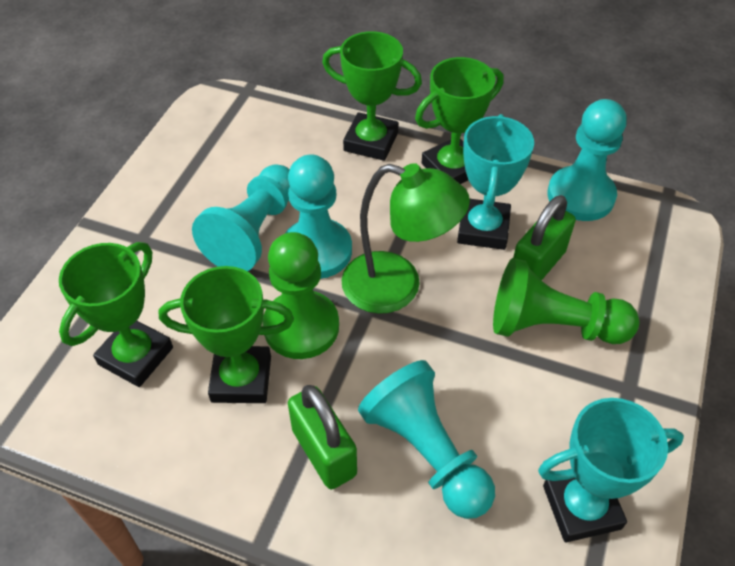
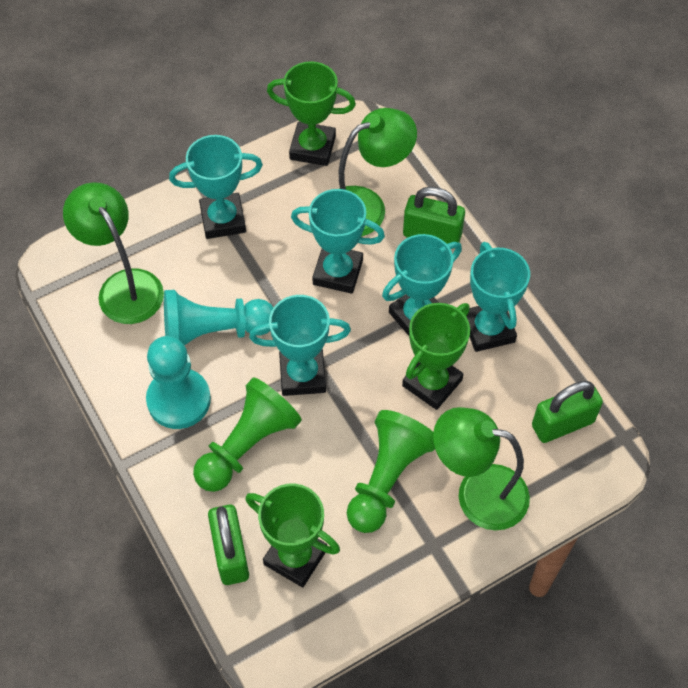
green lamp: 1 -> 3
green padlock: 2 -> 3
green trophy: 4 -> 3
turquoise pawn: 4 -> 2
turquoise trophy: 2 -> 5

